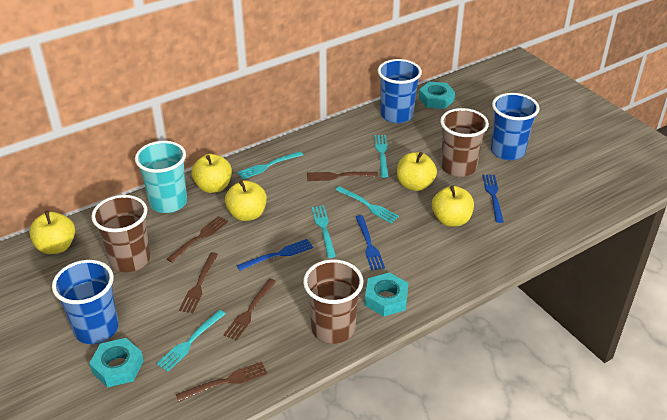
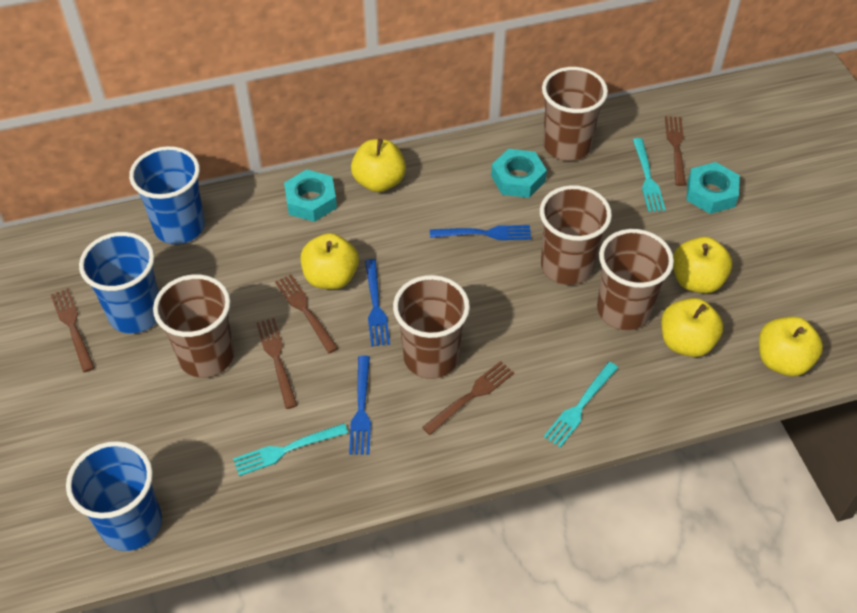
brown cup: 3 -> 5
turquoise cup: 1 -> 0
turquoise fork: 5 -> 3

